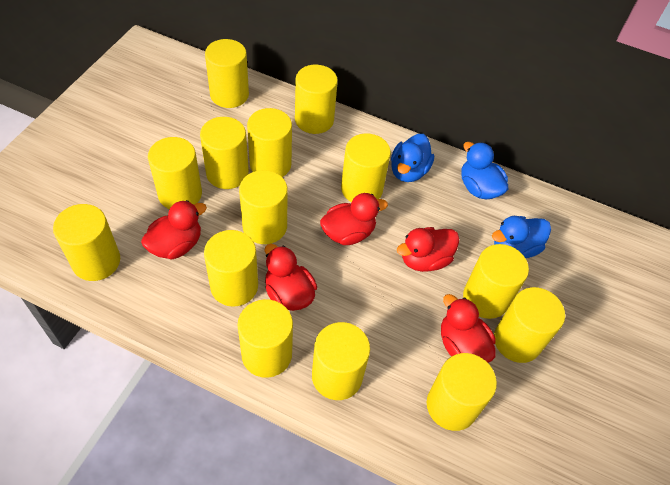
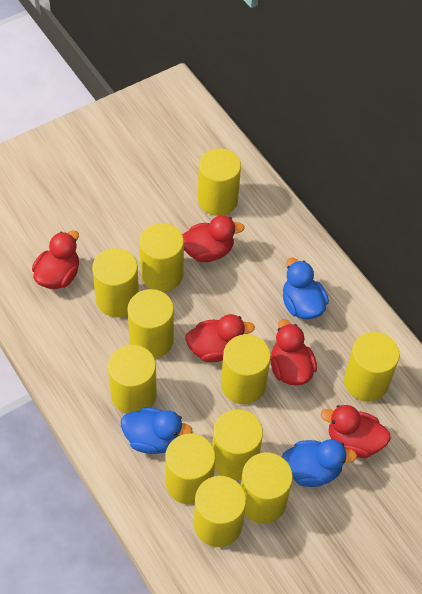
yellow cylinder: 14 -> 11

